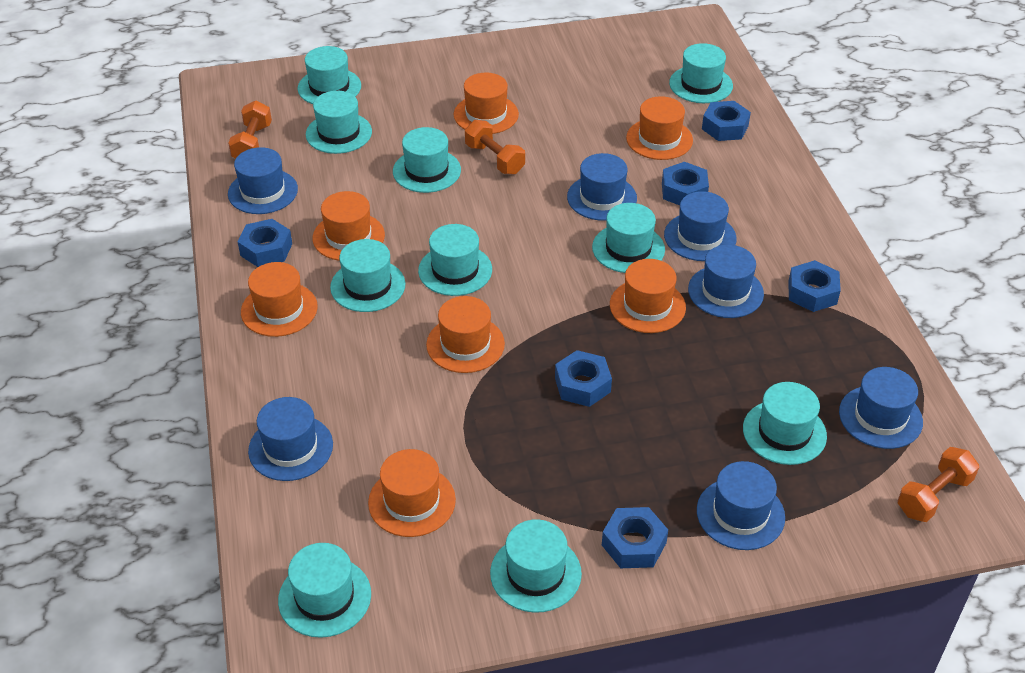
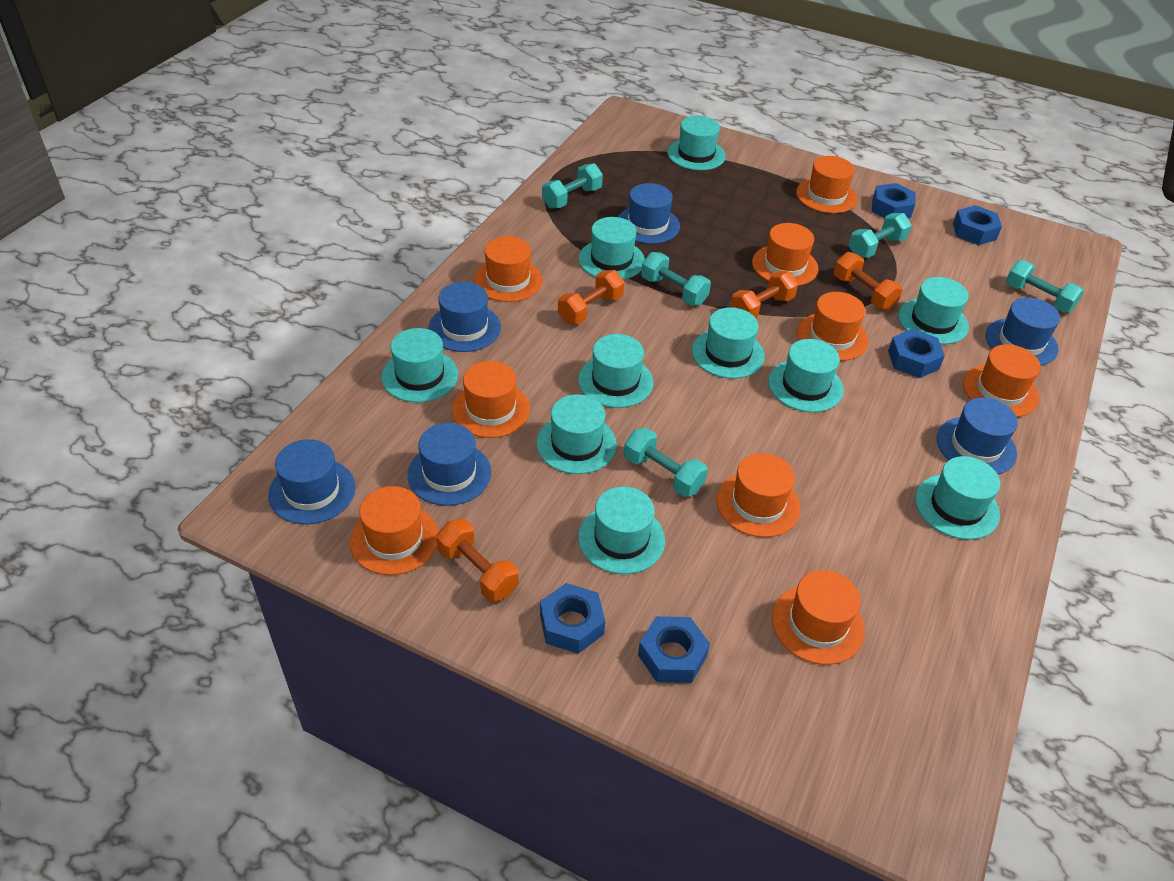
blue hat: 7 -> 6
blue nut: 6 -> 5
orange dumbbell: 3 -> 4
orange hat: 7 -> 9
turquoise dumbbell: 0 -> 5

